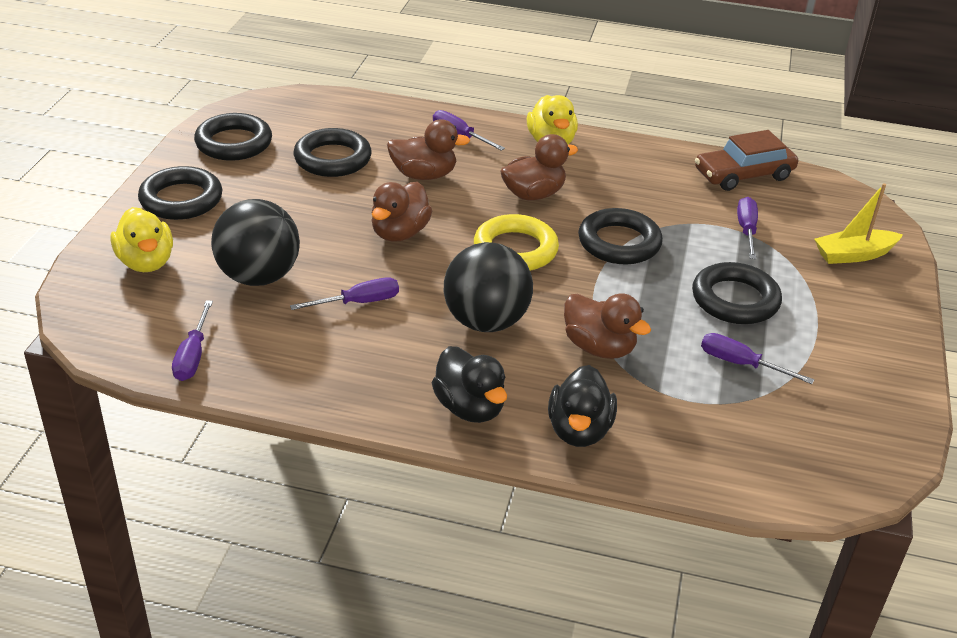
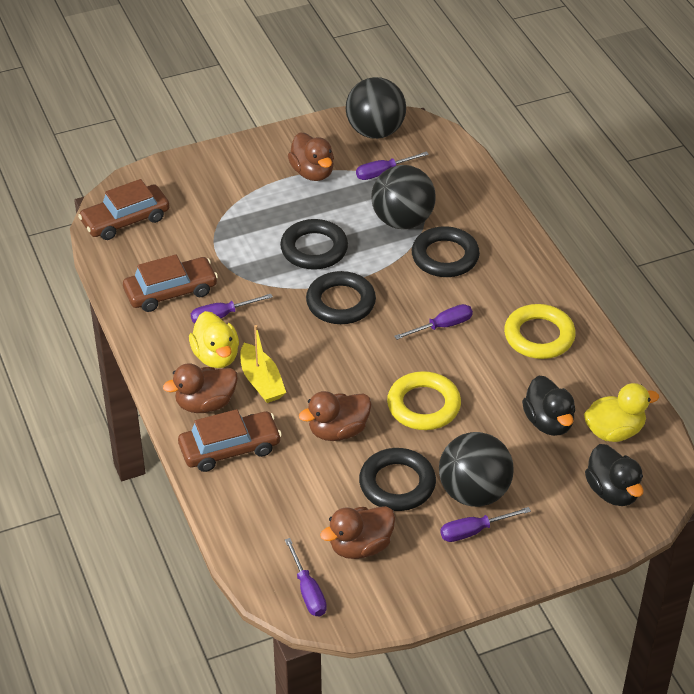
black ball: 2 -> 3
black ring: 5 -> 4
brown car: 1 -> 3
yellow ring: 1 -> 2

